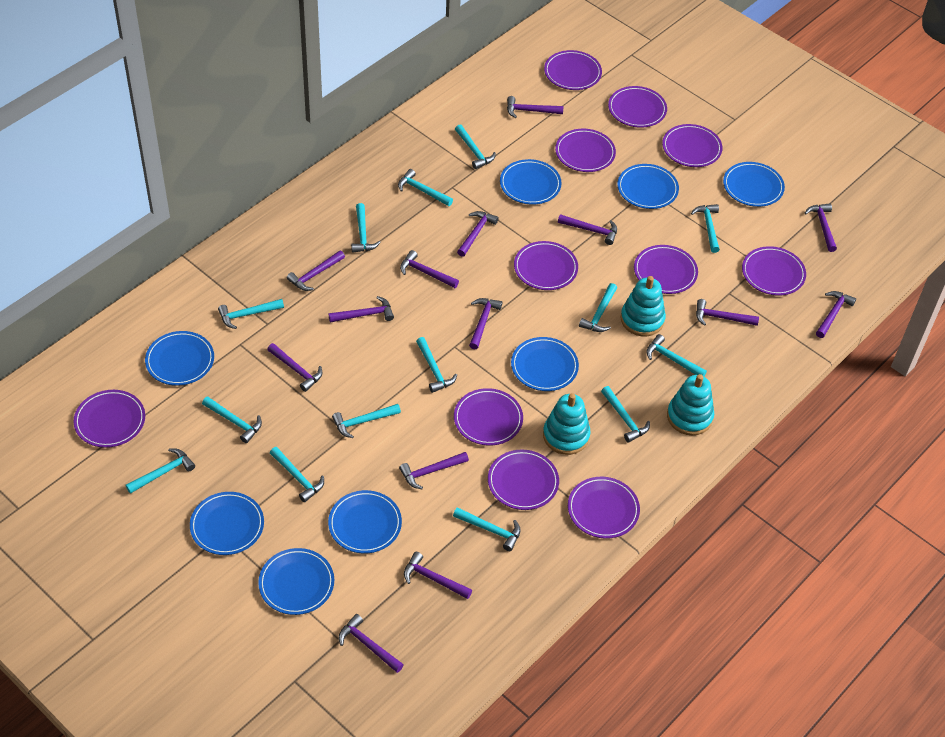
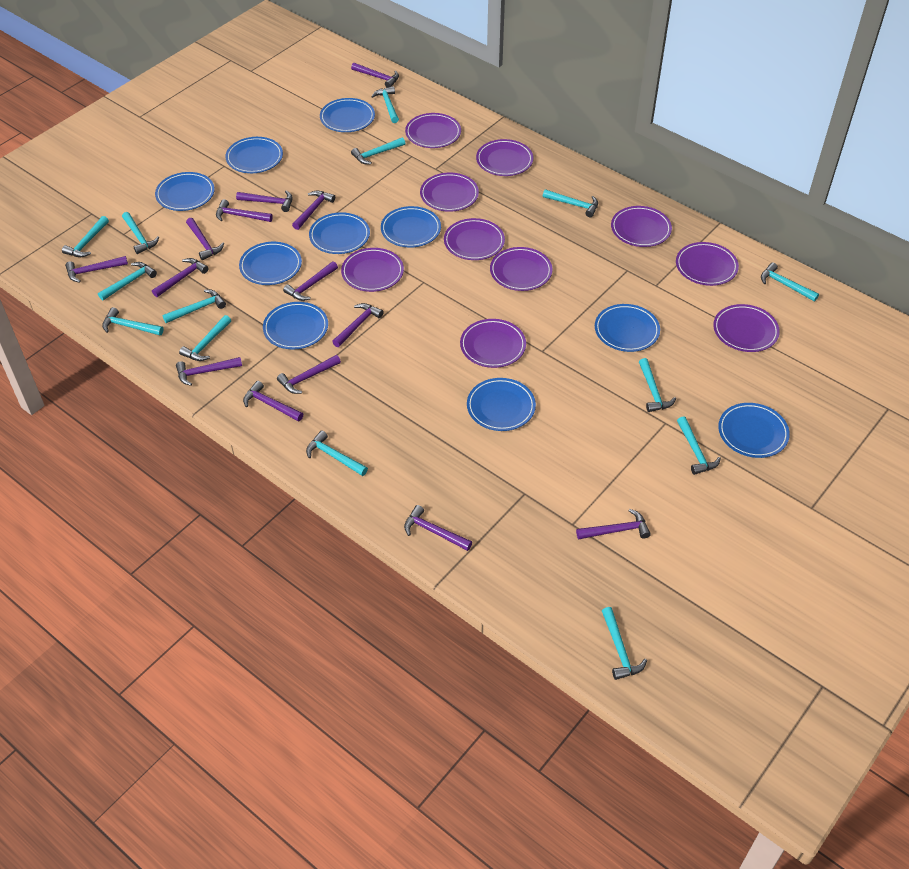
blue plate: 8 -> 10
purple plate: 11 -> 10
turquoise stacking toy: 3 -> 0

